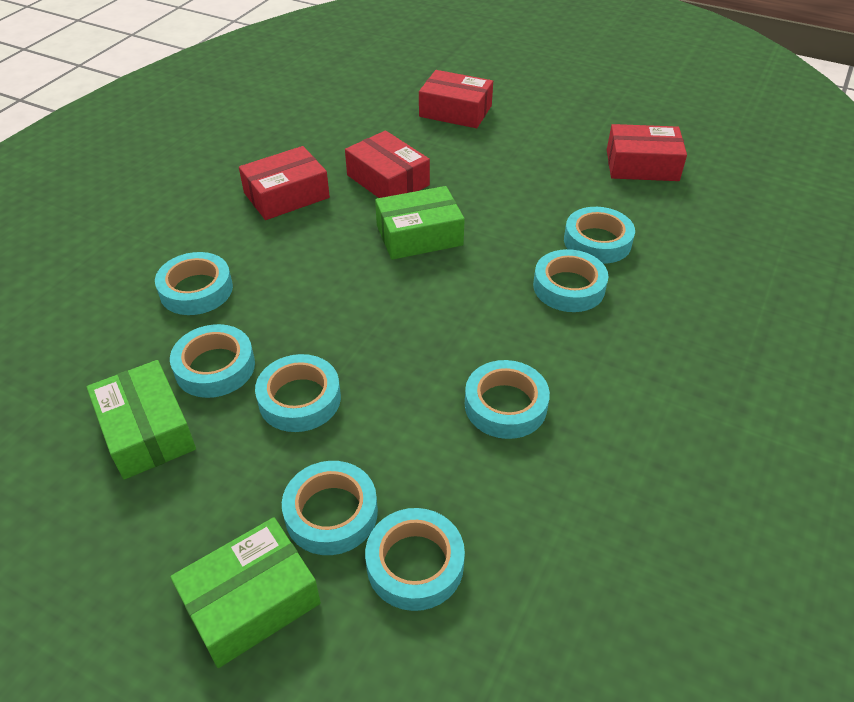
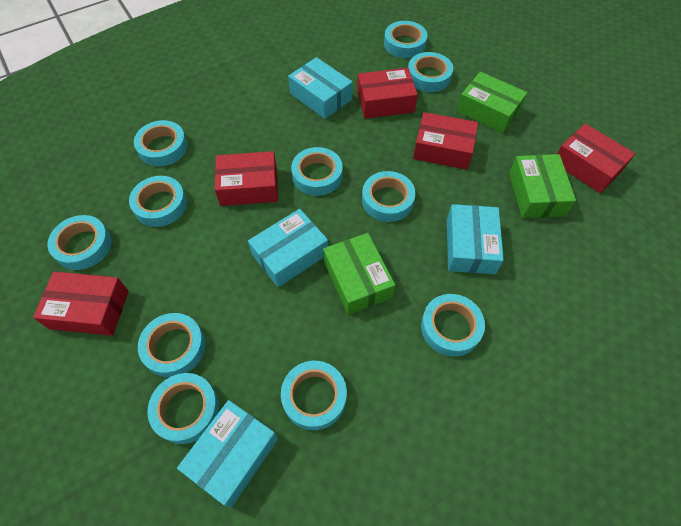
red box: 4 -> 5
turquoise box: 0 -> 4
turquoise tape: 8 -> 11

